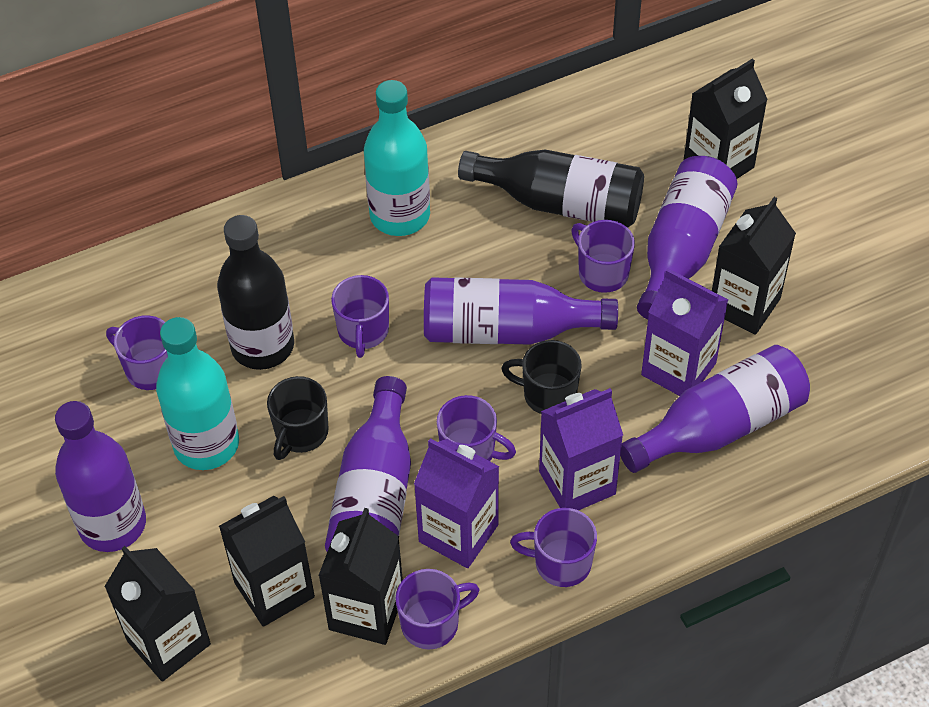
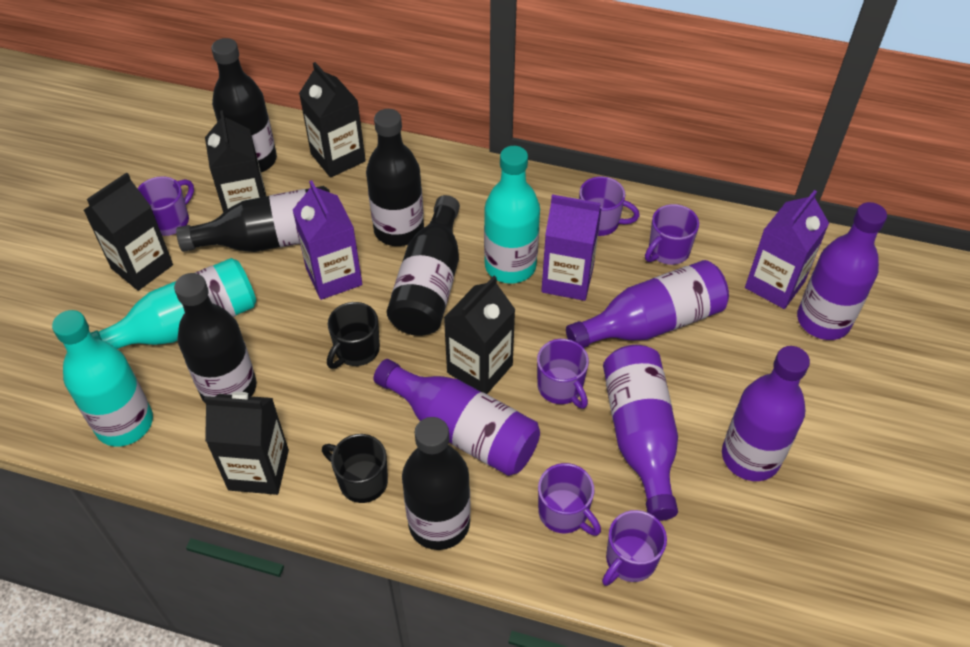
black bottle: 2 -> 6
turquoise bottle: 2 -> 3

